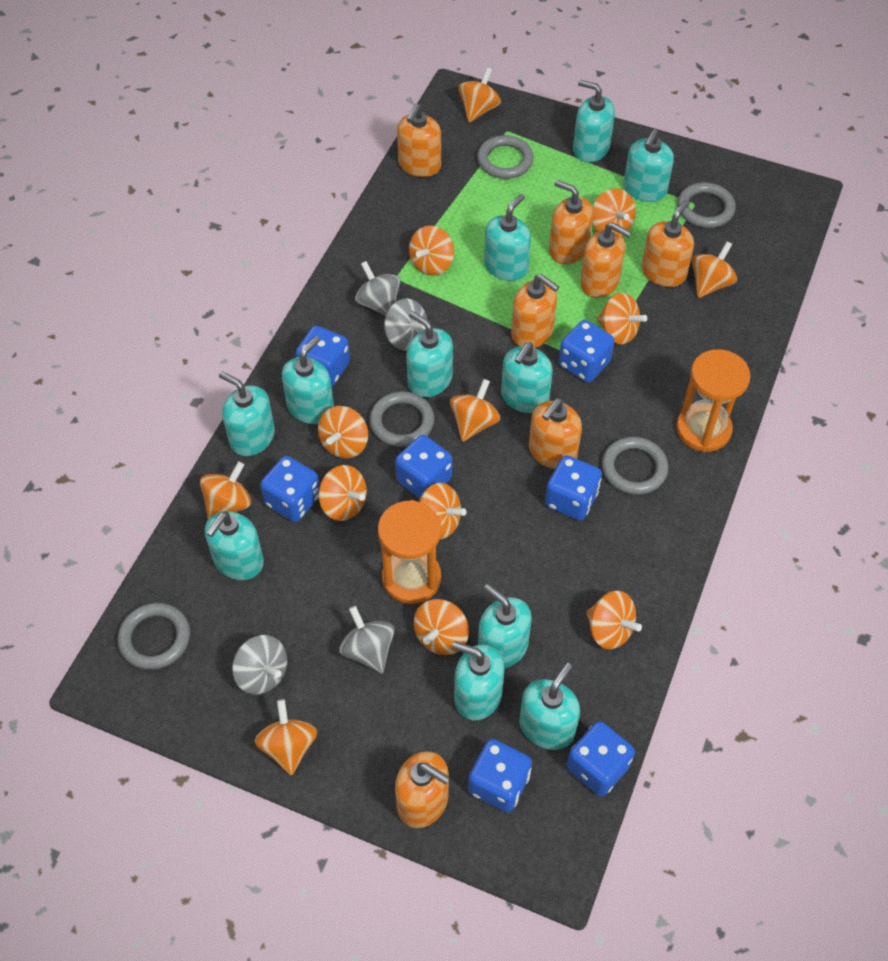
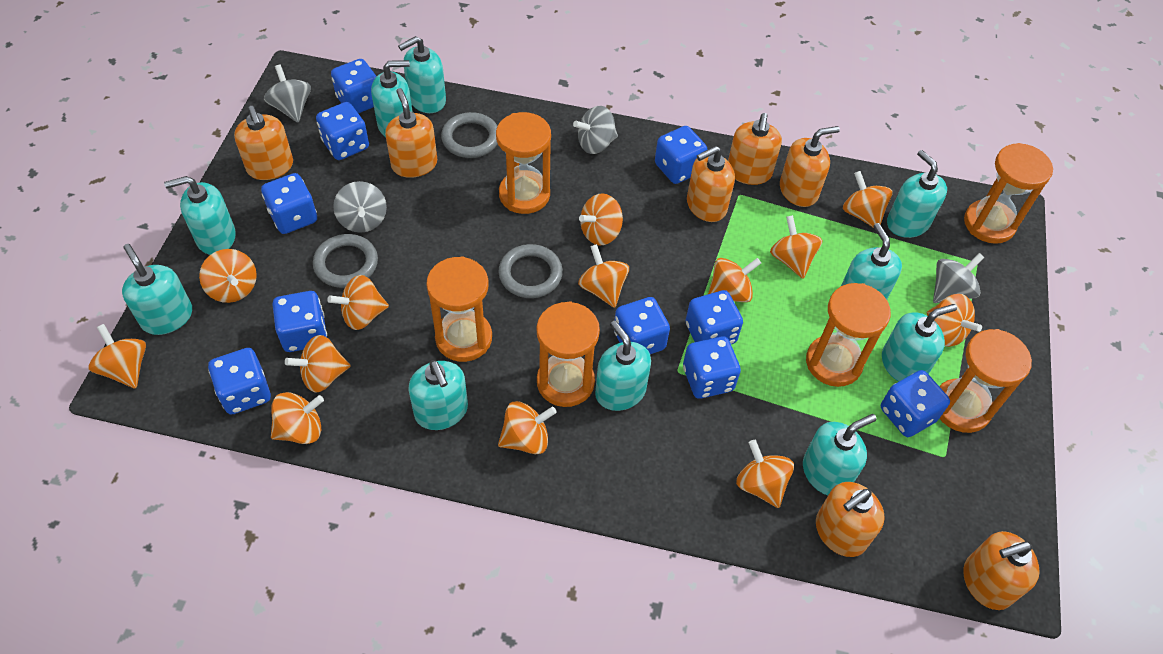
blue dice: 7 -> 10
grey ring: 5 -> 3
orange hourglass: 2 -> 6
turquoise soap dispenser: 11 -> 10

